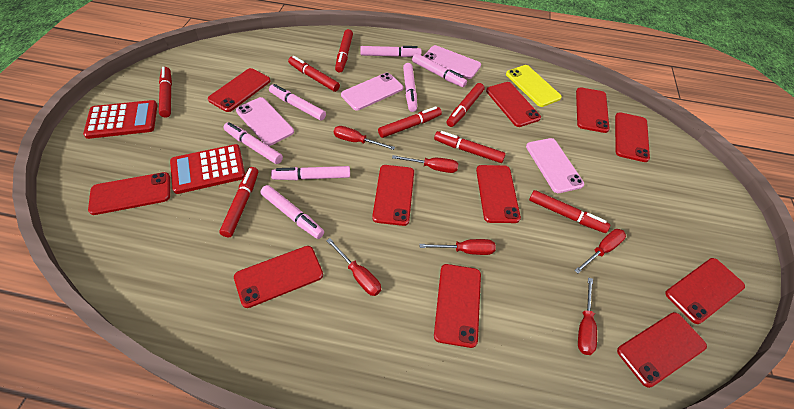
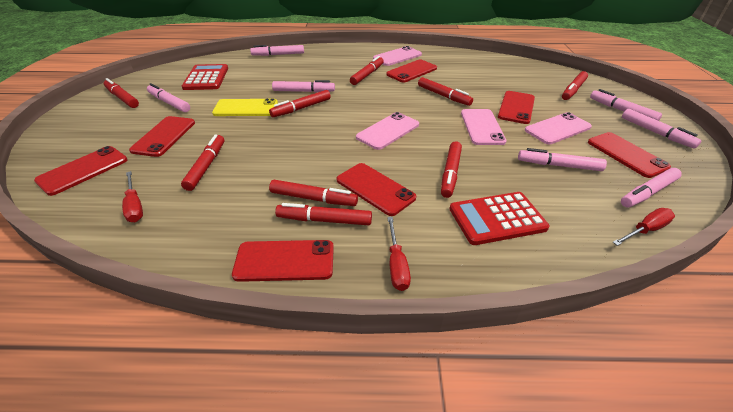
red marker: 8 -> 9
red phone: 11 -> 7
red screwdriver: 6 -> 3

